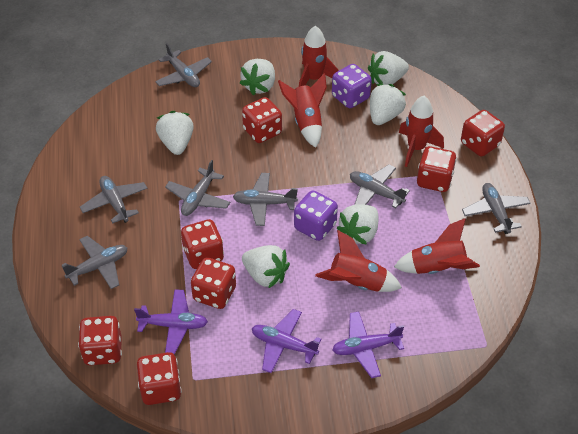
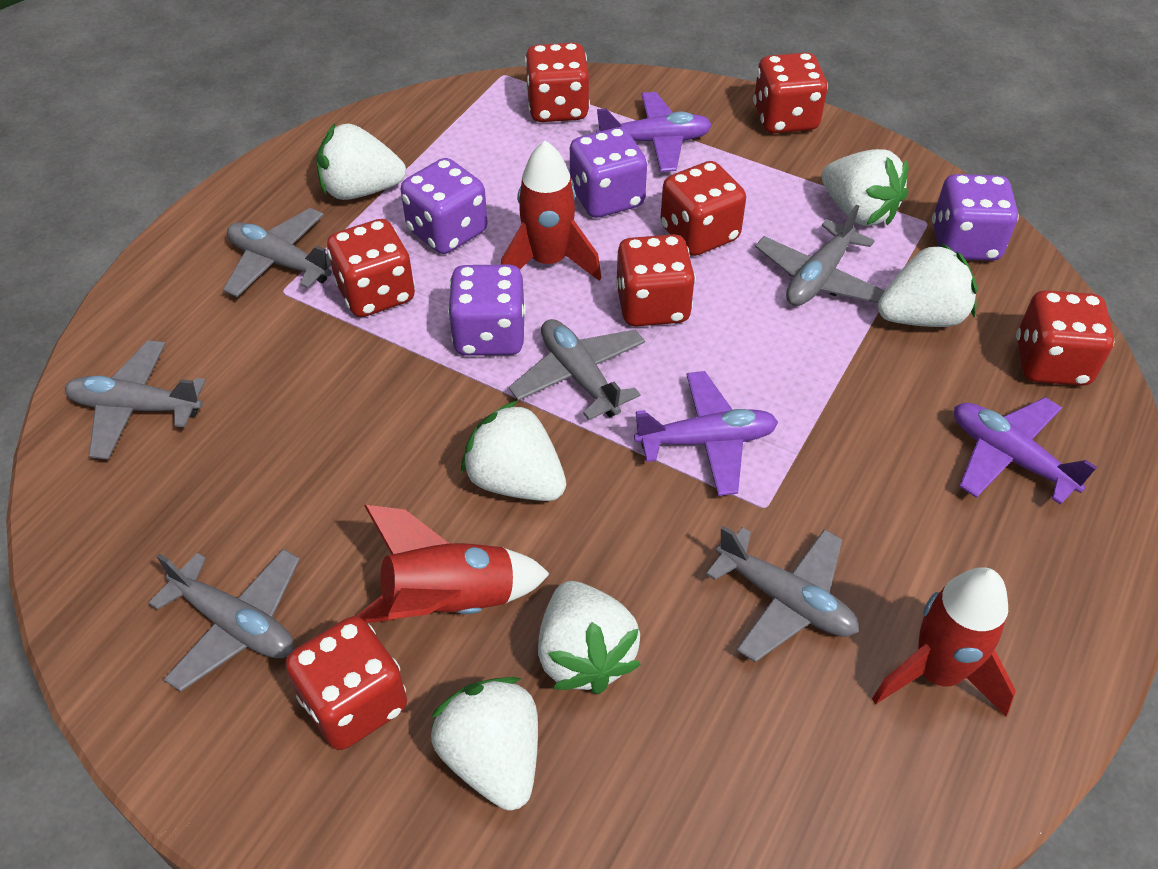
grey plane: 7 -> 6
purple dice: 2 -> 4
red rocket: 5 -> 3

